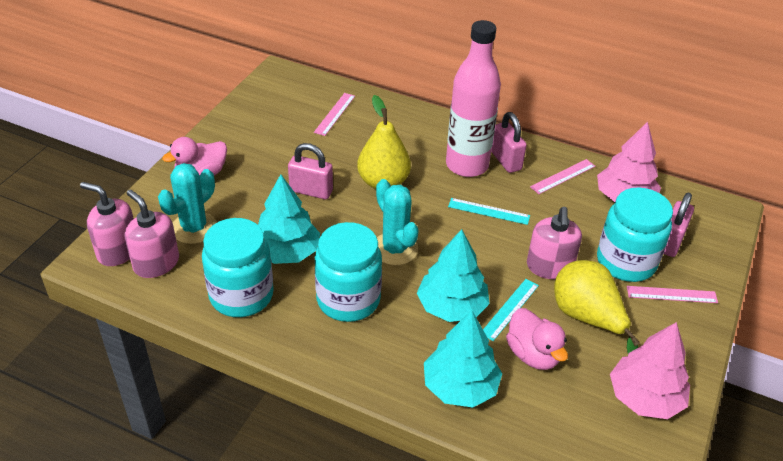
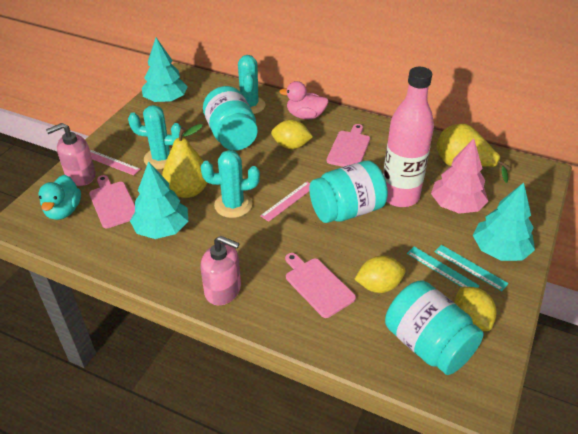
pink cutting board: 0 -> 3
pink duck: 2 -> 1
pink padlock: 3 -> 0
pink ruler: 3 -> 2
pink soap dispenser: 3 -> 2
pink tree: 2 -> 1
turquoise cactus: 2 -> 3
turquoise duck: 0 -> 1
yellow lemon: 0 -> 3

